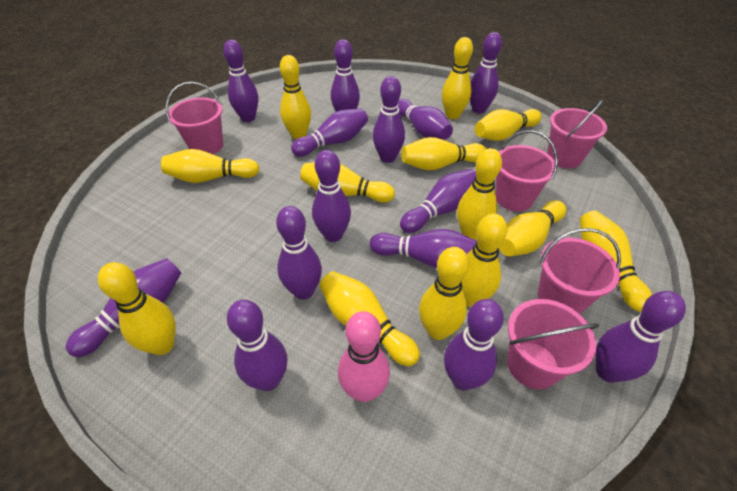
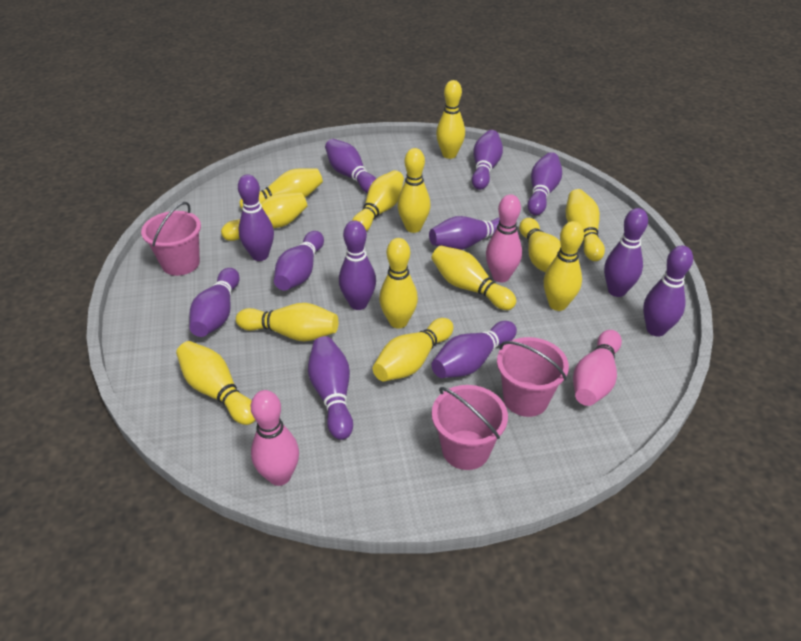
pink bowling pin: 1 -> 3
pink bucket: 5 -> 3
purple bowling pin: 14 -> 12

